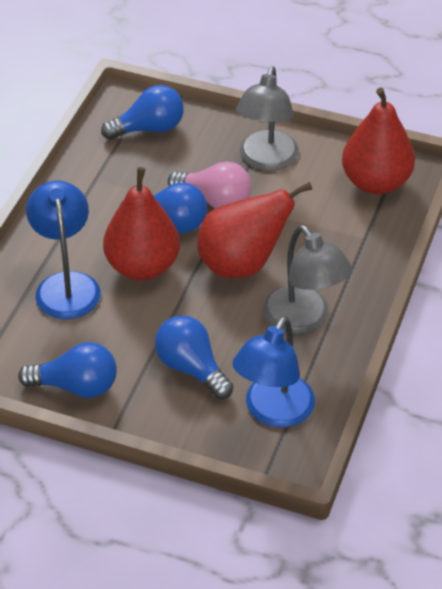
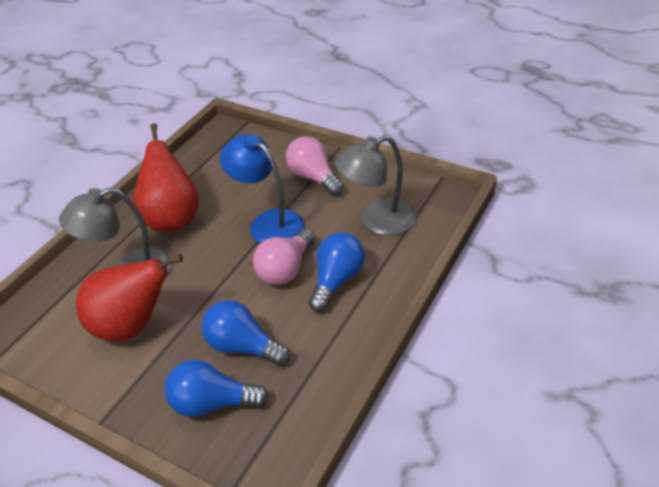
blue lamp: 2 -> 1
blue light bulb: 4 -> 3
pink light bulb: 1 -> 2
red pear: 3 -> 2

